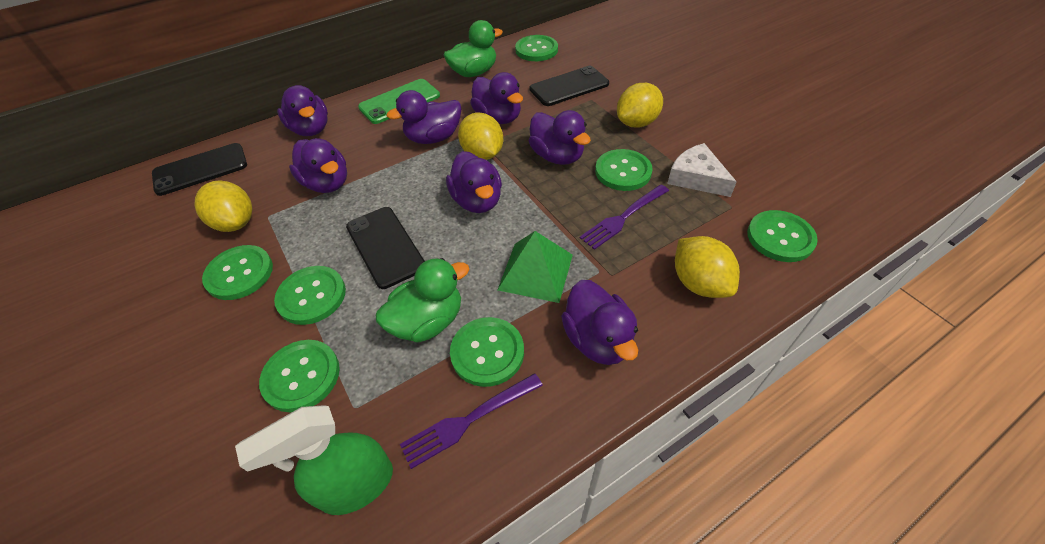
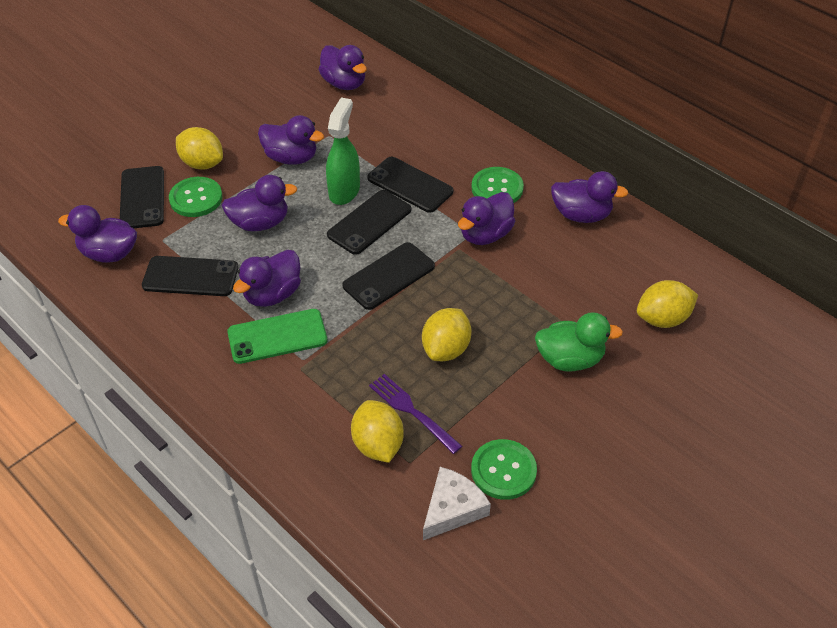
black phone: 3 -> 5
green button: 7 -> 3
green duck: 2 -> 1
green pyramid: 1 -> 0
purple fork: 2 -> 1

